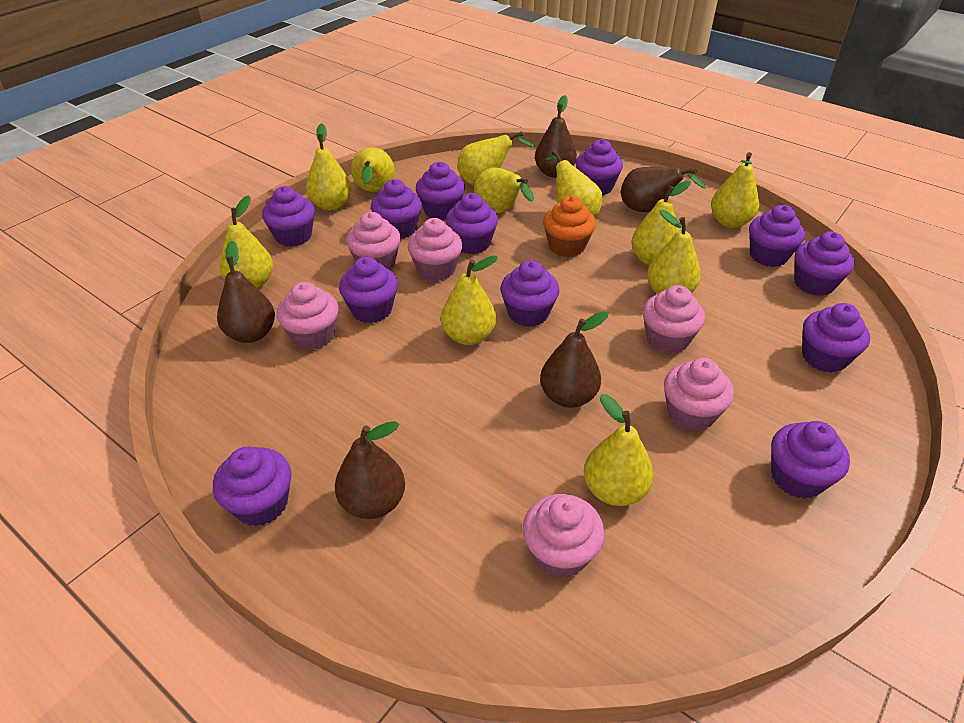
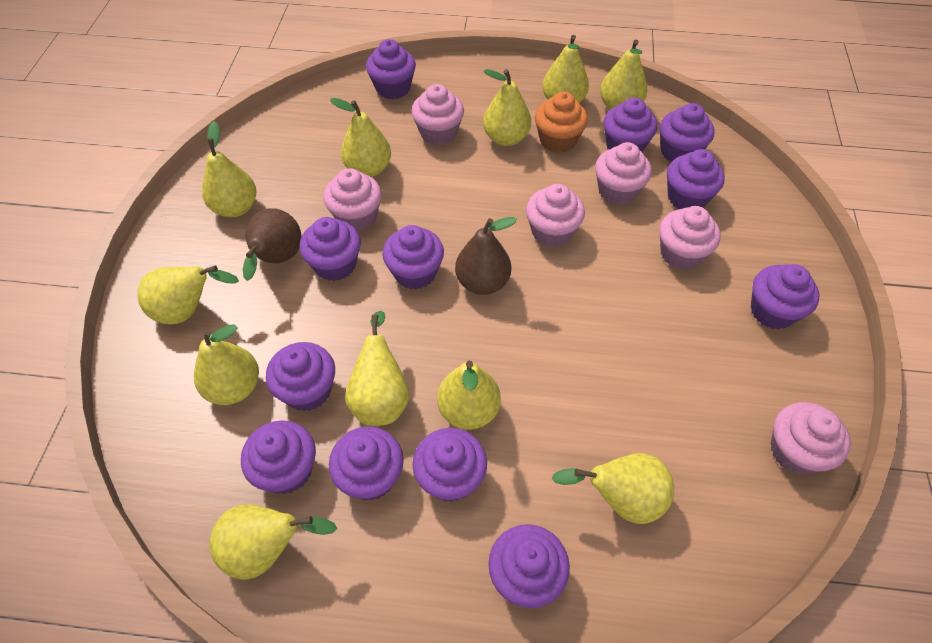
brown pear: 5 -> 2

